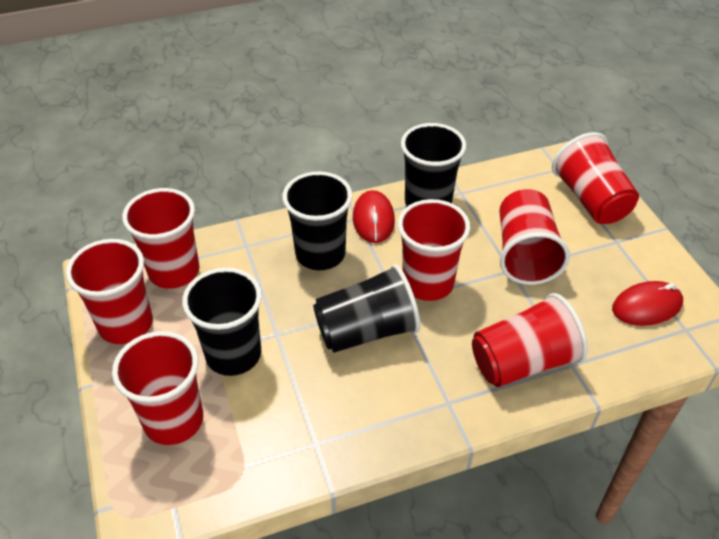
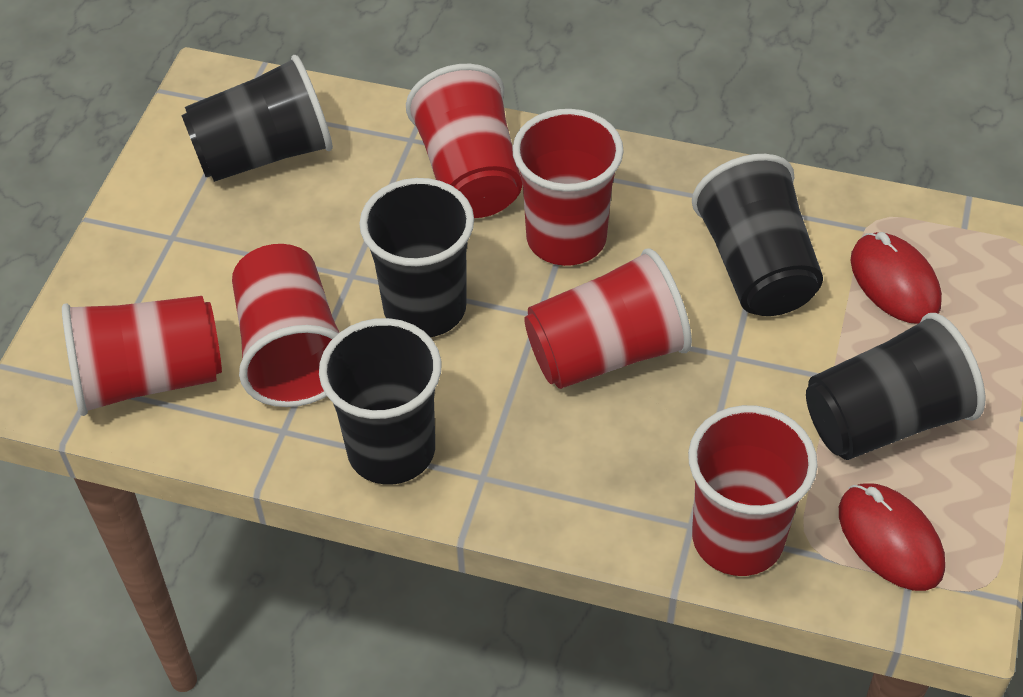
black cup: 4 -> 5
red cup: 7 -> 6

